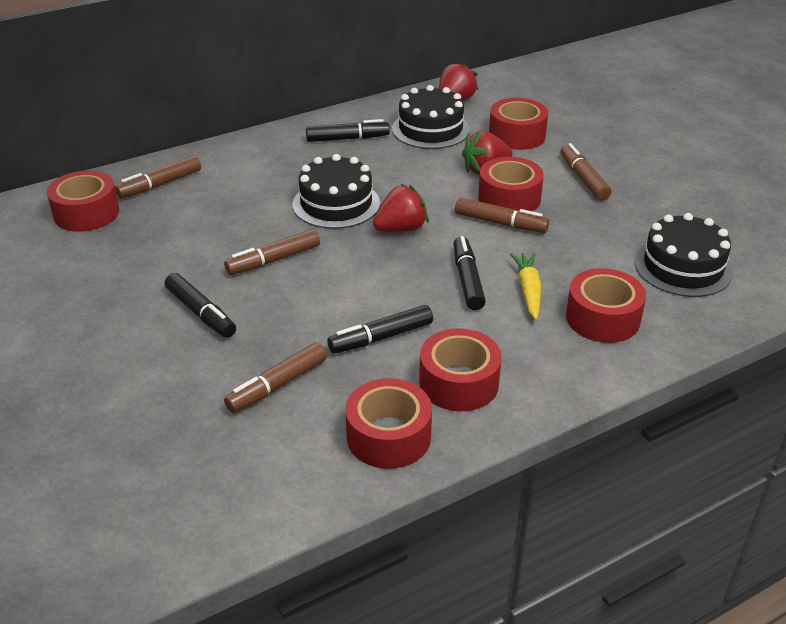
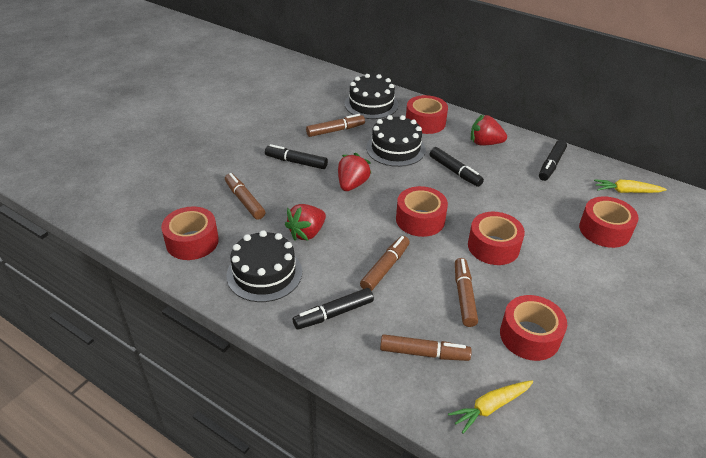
yellow carrot: 1 -> 2

